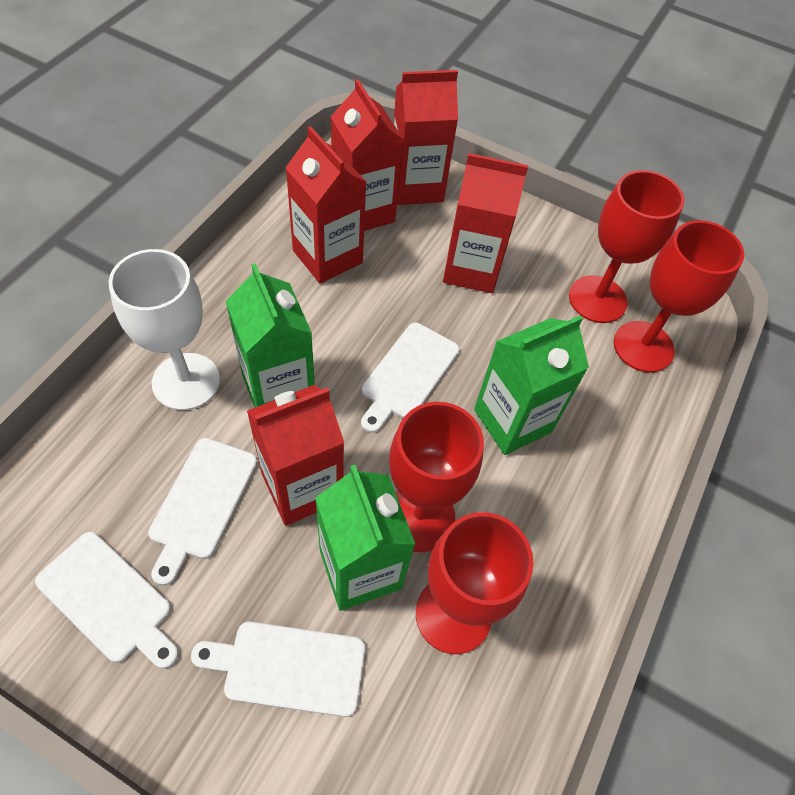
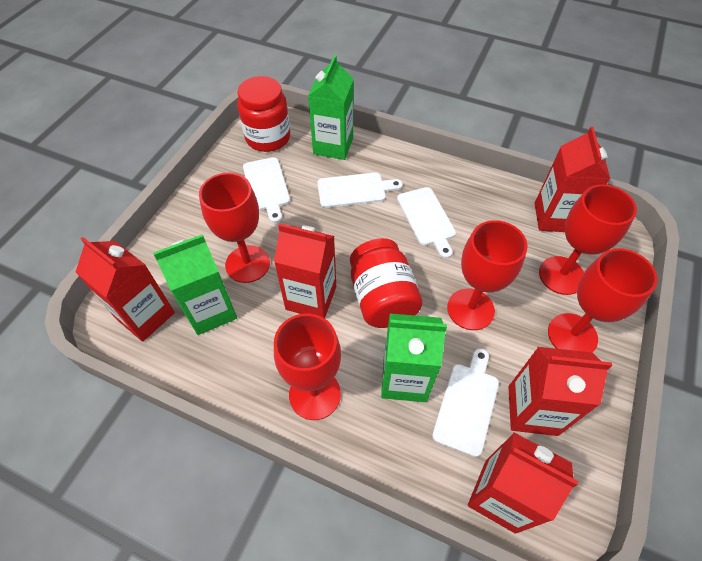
red goblet: 4 -> 5
red jar: 0 -> 2
white goblet: 1 -> 0

